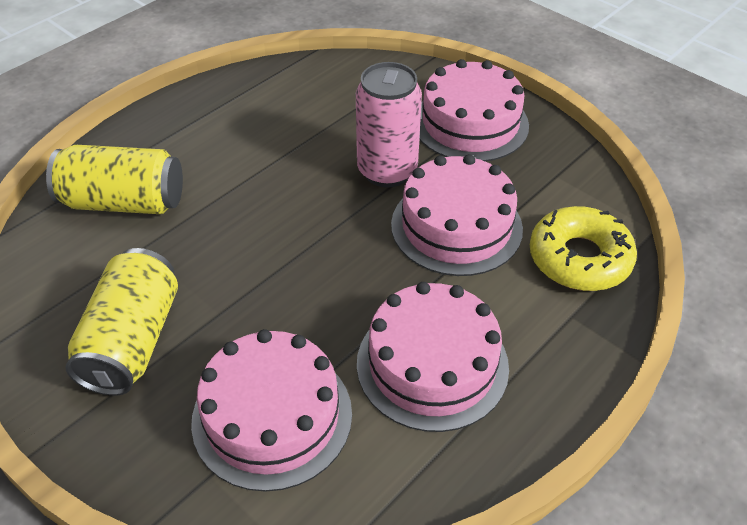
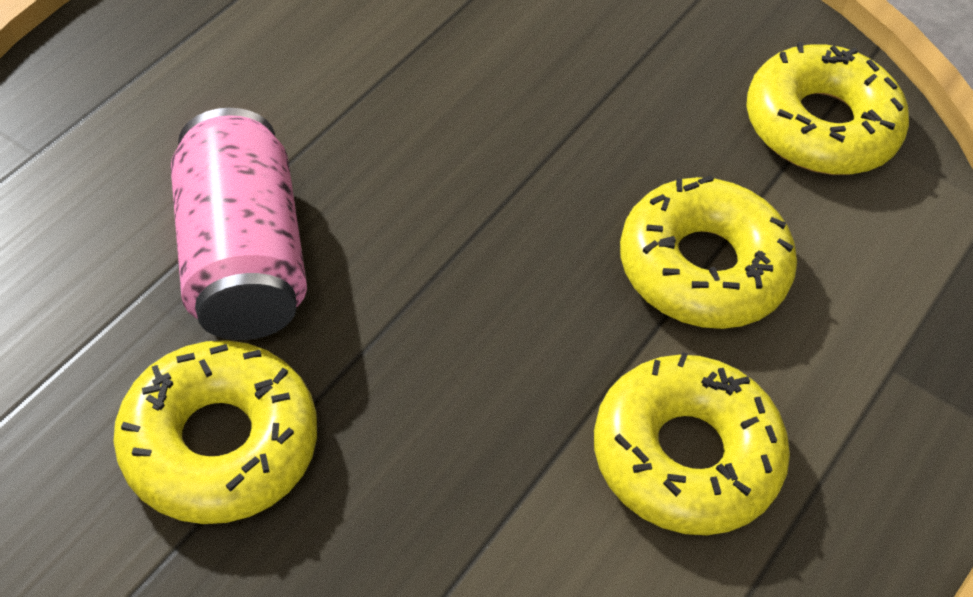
pink cake: 4 -> 0
yellow can: 2 -> 0
yellow donut: 1 -> 4

